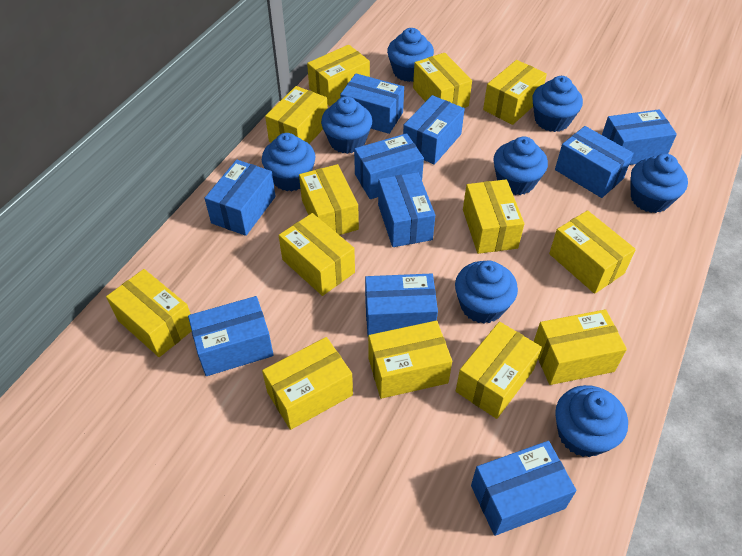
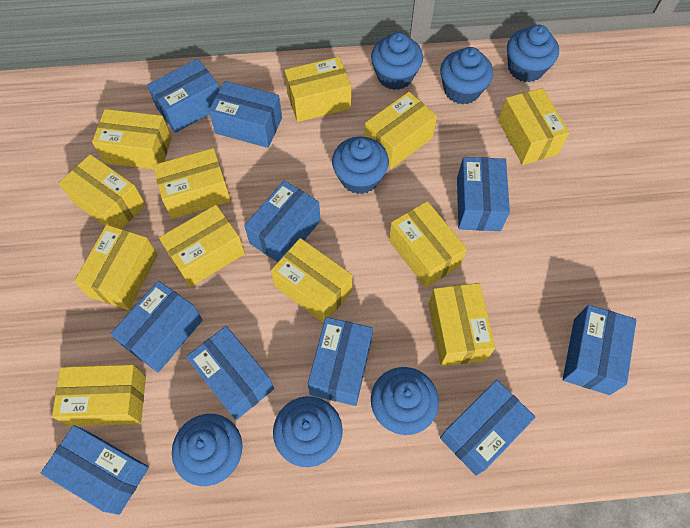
blue cupcake: 8 -> 7
yellow box: 13 -> 12

